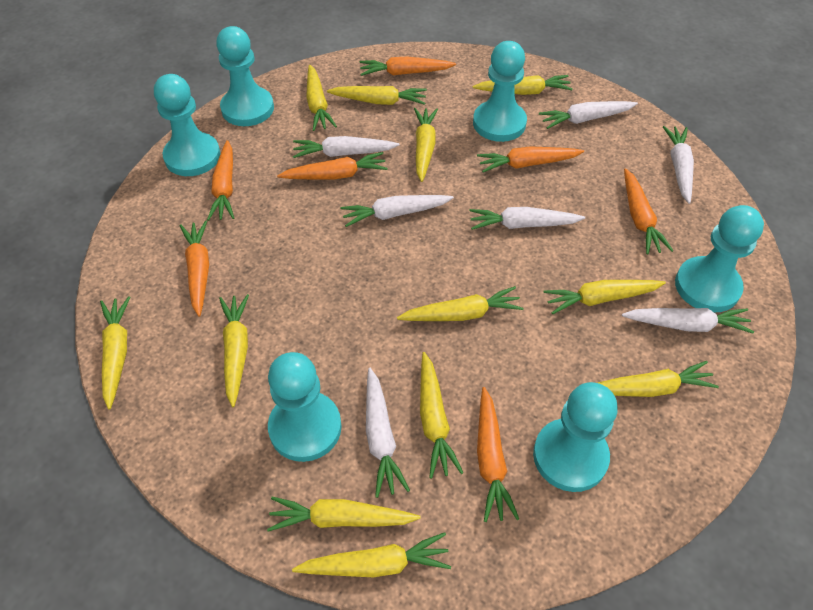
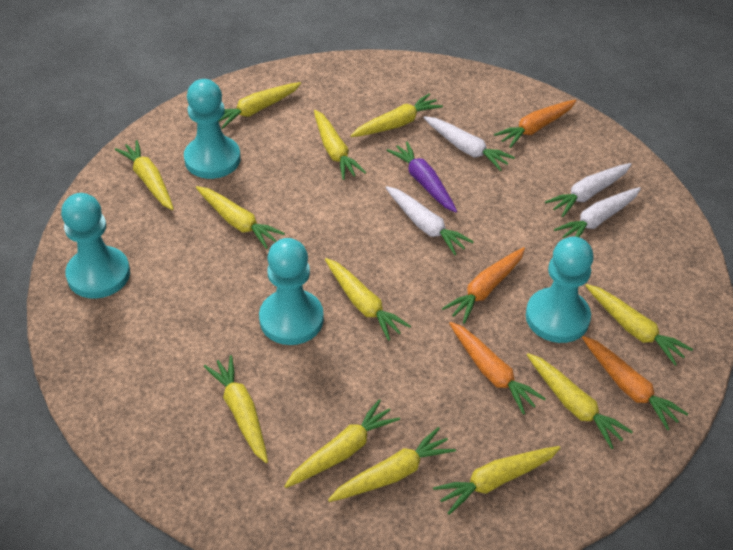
orange carrot: 7 -> 4
purple carrot: 0 -> 1
turquoise pawn: 6 -> 4
white carrot: 7 -> 4

